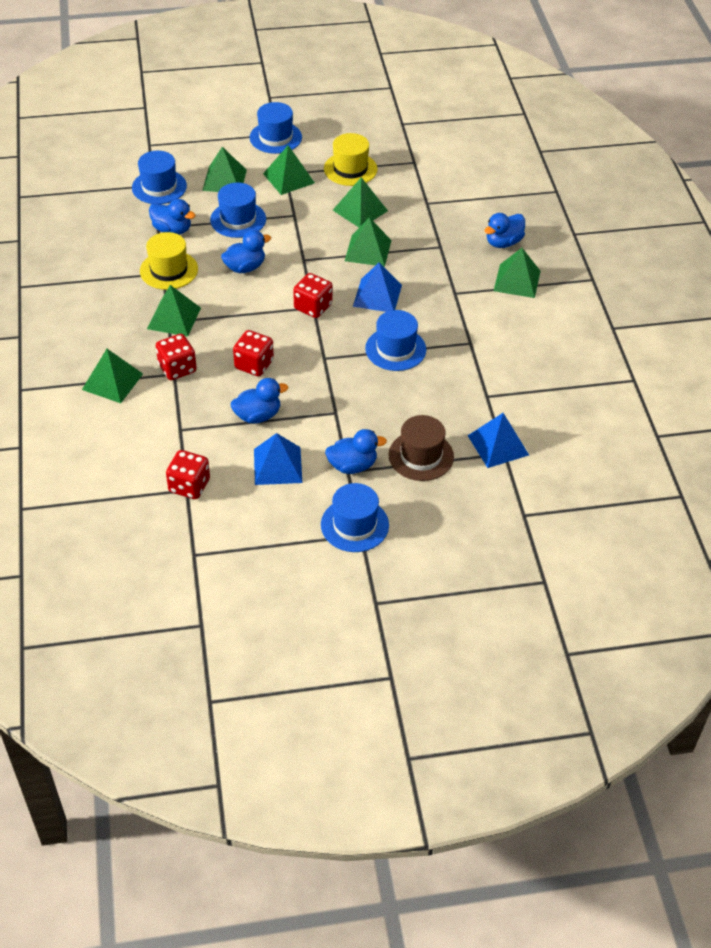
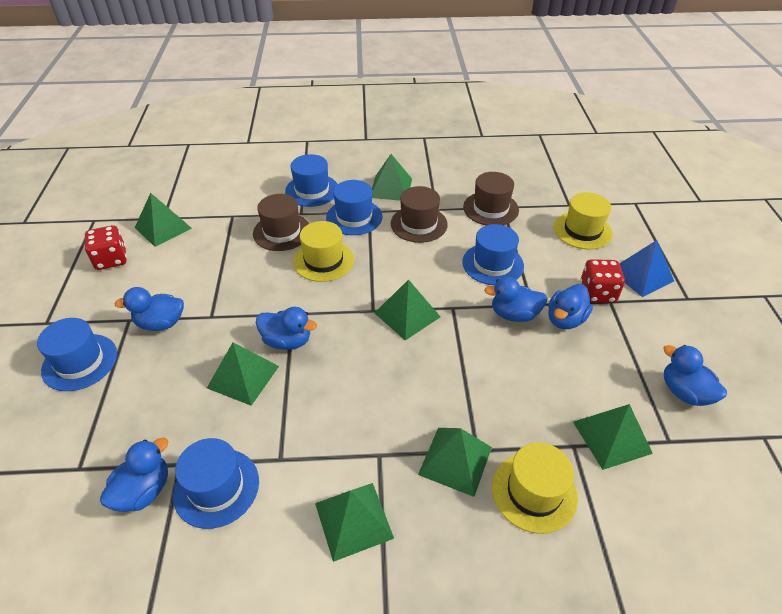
blue duck: 5 -> 6
blue pyramid: 3 -> 1
brown hat: 1 -> 3
red dice: 4 -> 2
yellow hat: 2 -> 3

